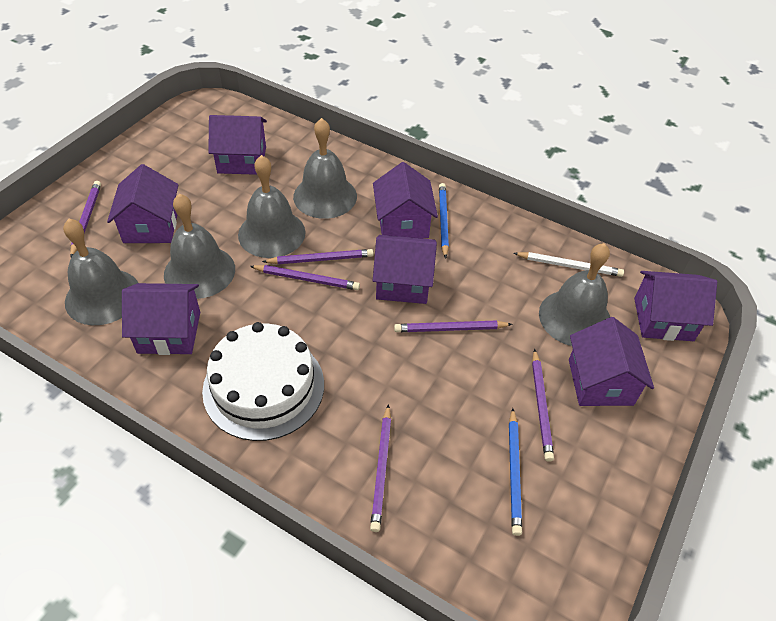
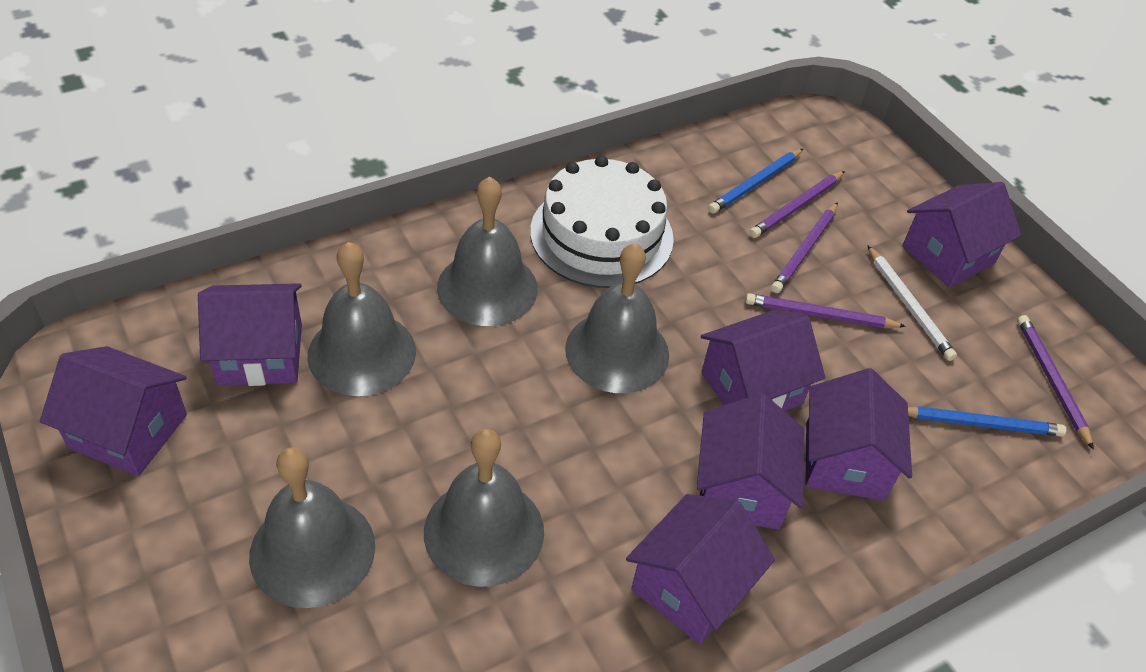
purple pencil: 6 -> 4

